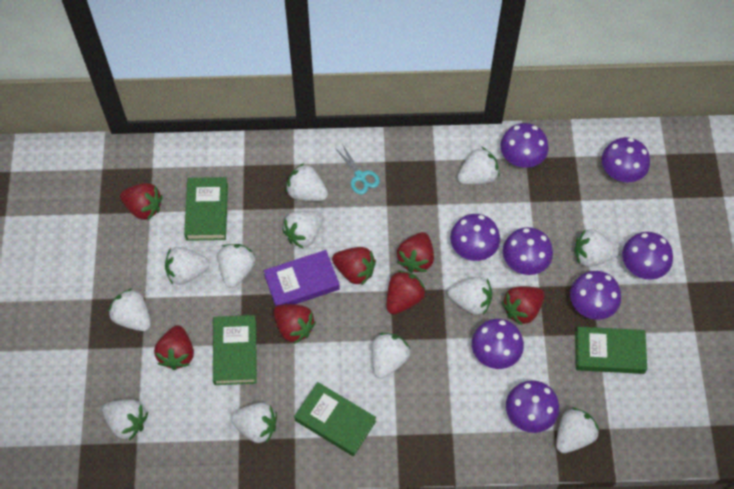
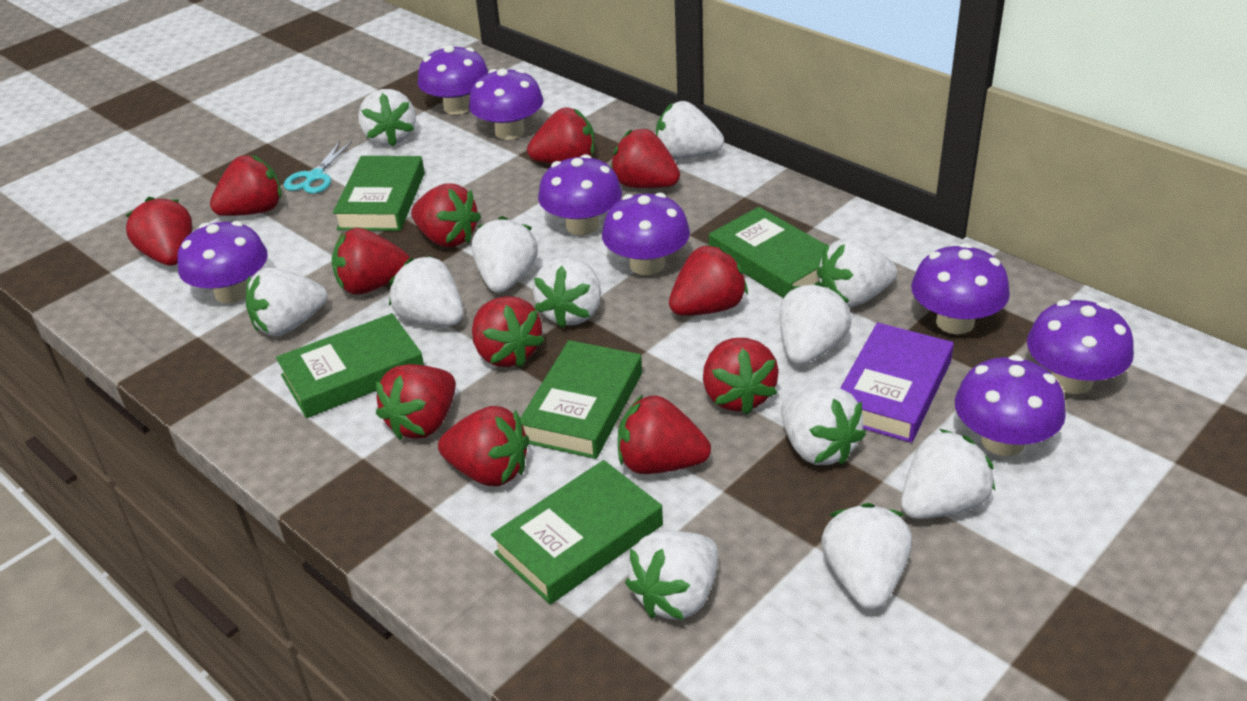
green book: 4 -> 5
red strawberry: 7 -> 12

